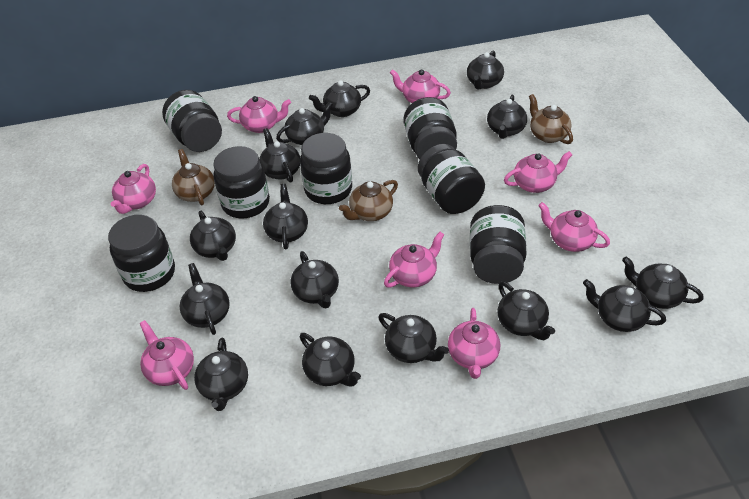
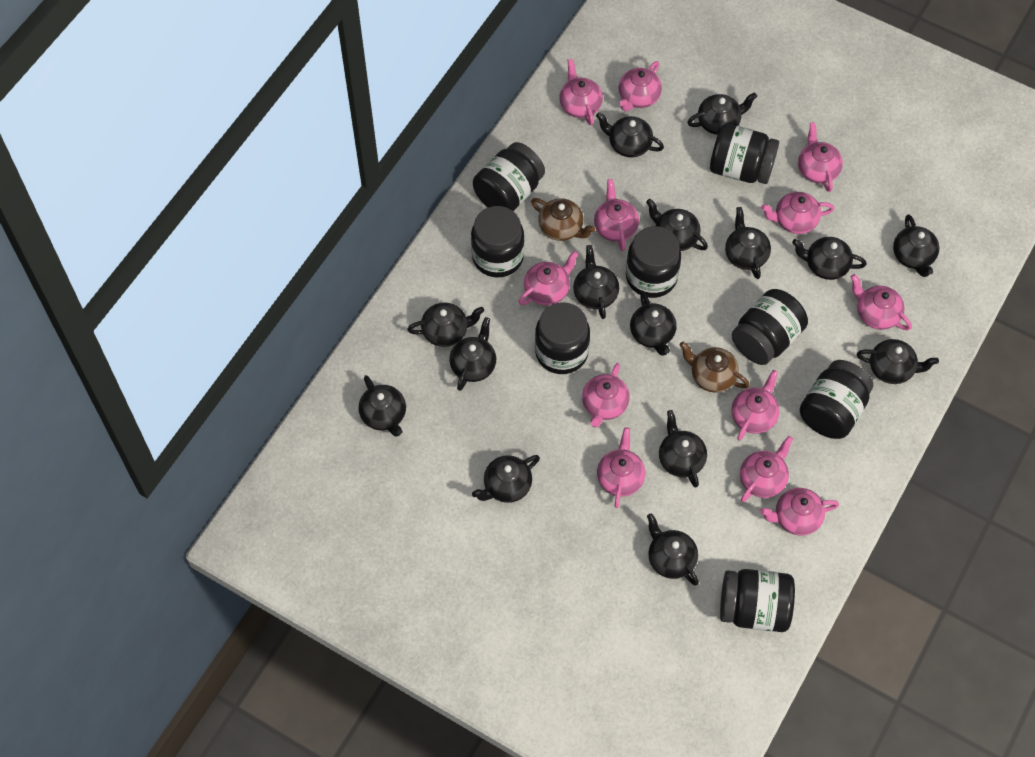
black jar: 7 -> 8
brown teapot: 3 -> 2
pink teapot: 8 -> 12

